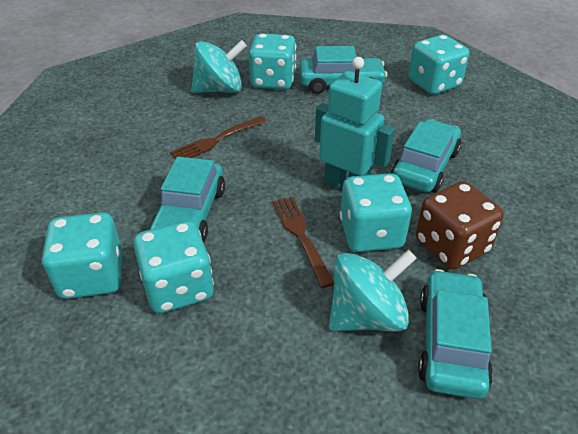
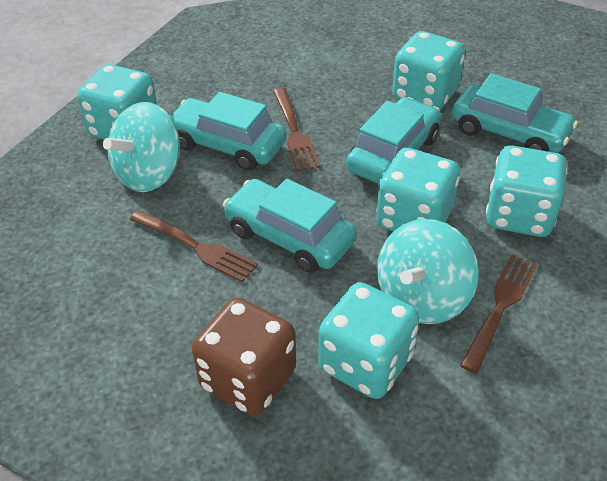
brown fork: 2 -> 3
turquoise robot: 1 -> 0

